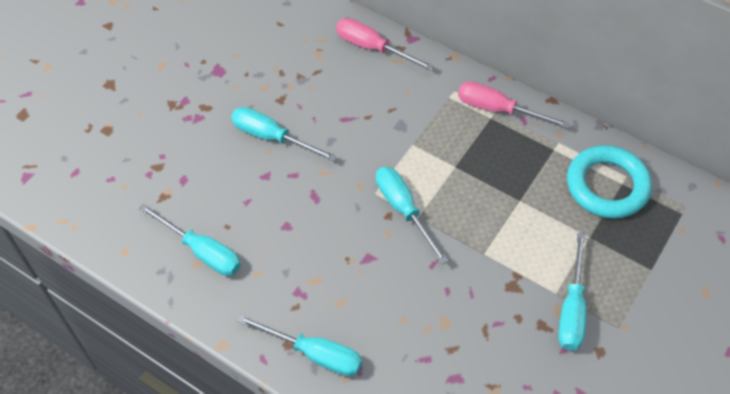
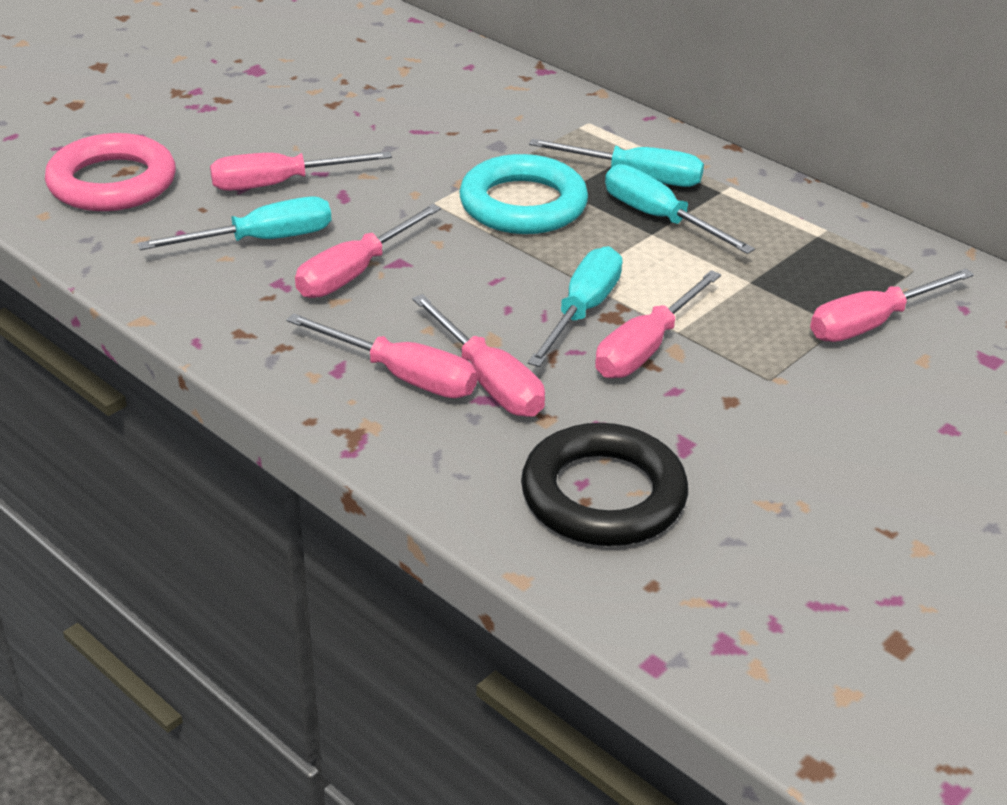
black ring: 0 -> 1
pink ring: 0 -> 1
pink screwdriver: 2 -> 6
turquoise screwdriver: 5 -> 4

